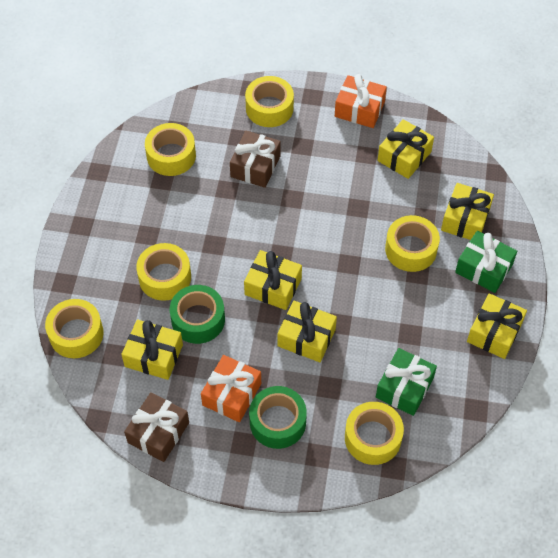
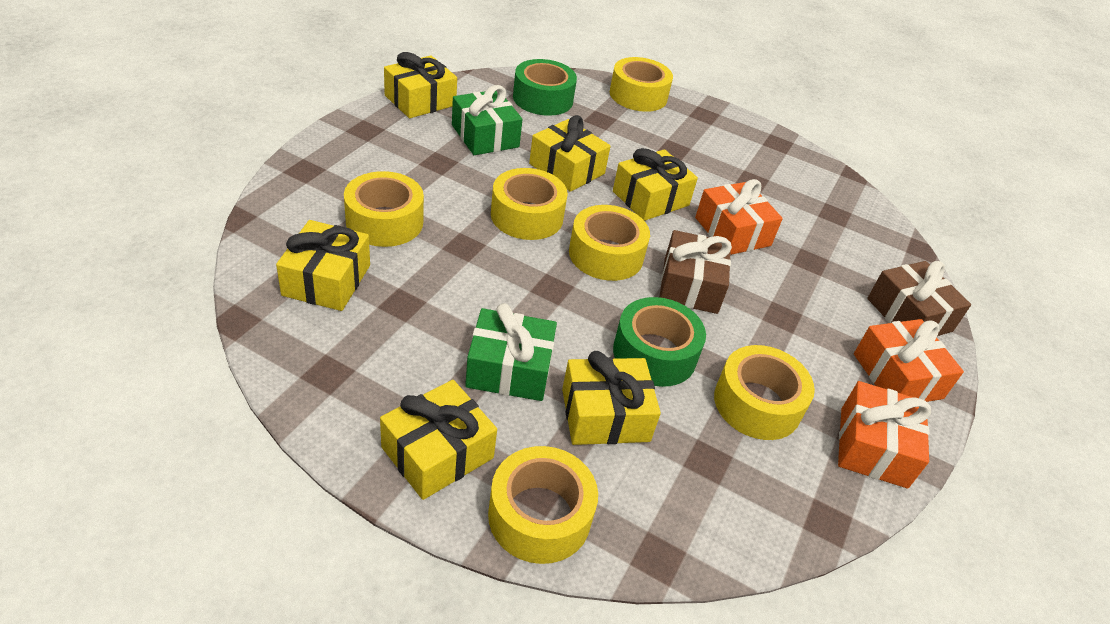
orange gift: 2 -> 3

